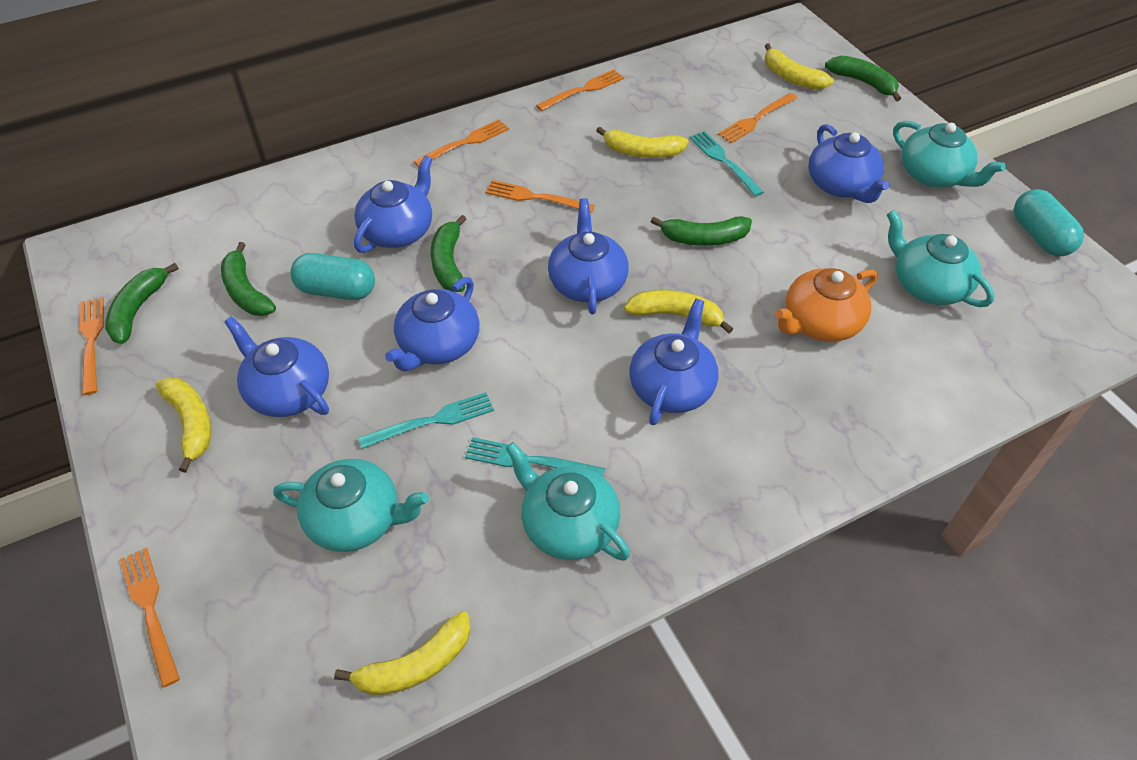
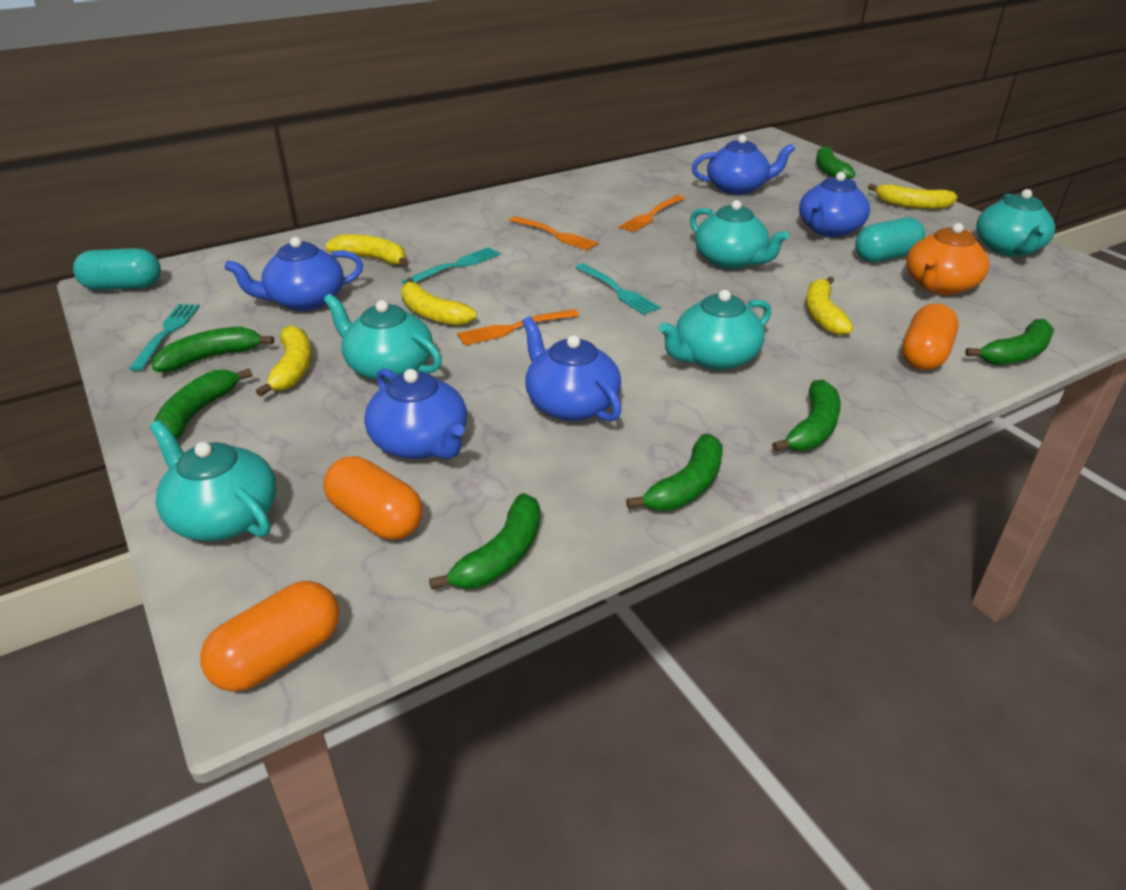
blue teapot: 6 -> 5
green banana: 5 -> 7
orange capsule: 0 -> 3
orange fork: 6 -> 3
turquoise teapot: 4 -> 5

